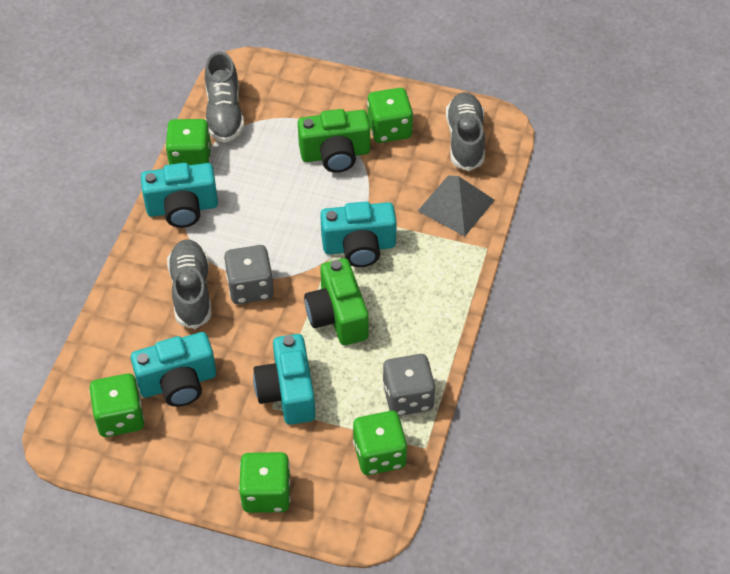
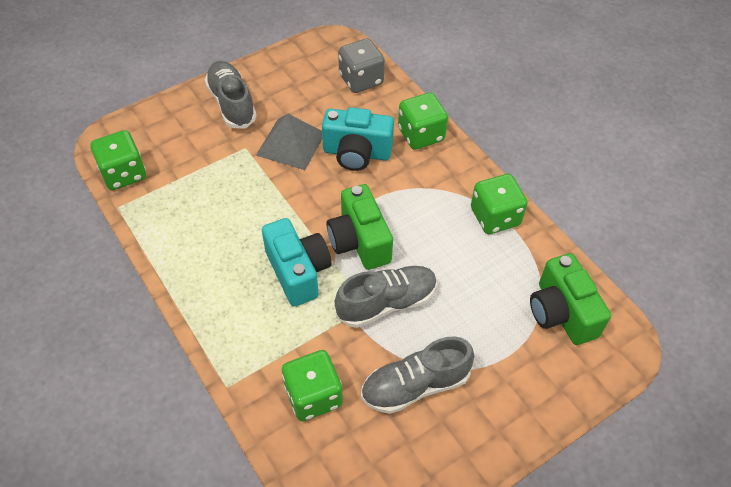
green dice: 5 -> 4
grey dice: 2 -> 1
turquoise camera: 4 -> 2

